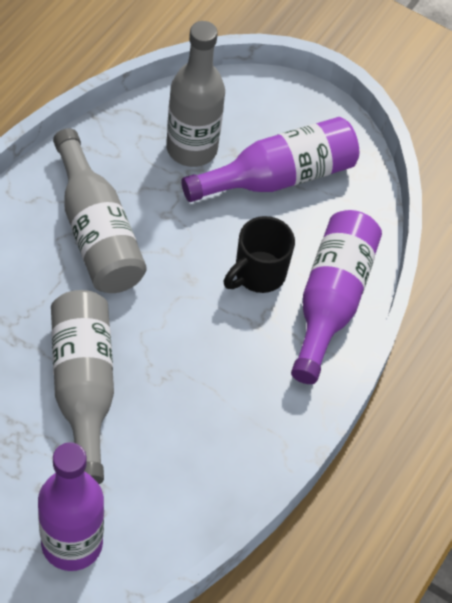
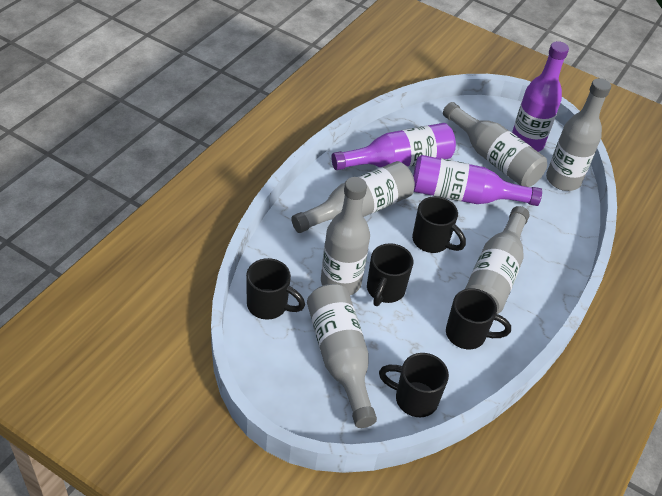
black mug: 1 -> 5
grey bottle: 3 -> 6

